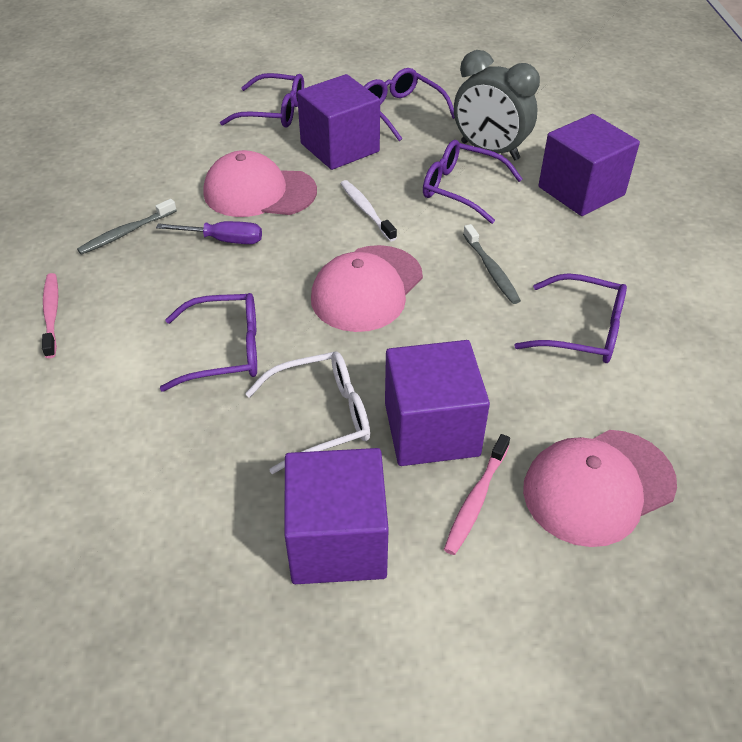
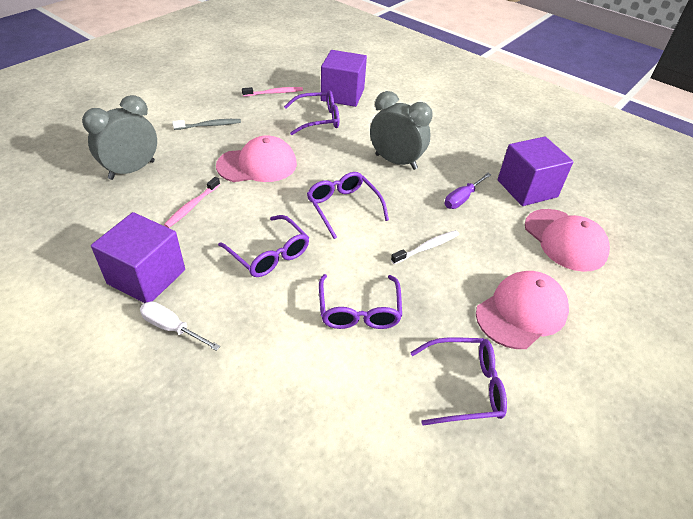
grey clock: 1 -> 2
grey toothbrush: 2 -> 1
purple cube: 4 -> 3
white glasses: 1 -> 0
white screwdriver: 0 -> 1

